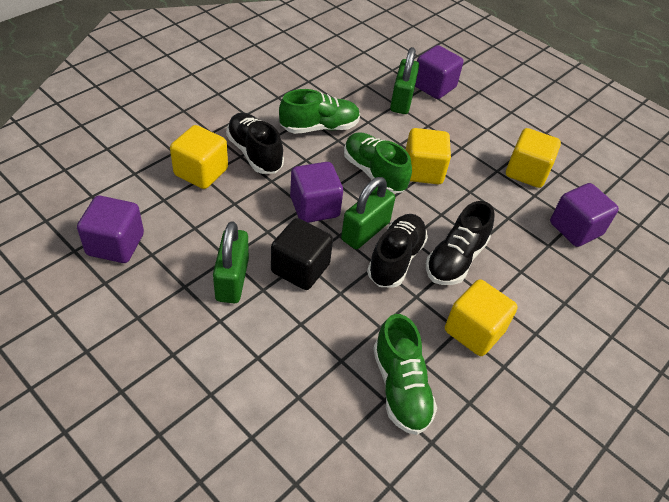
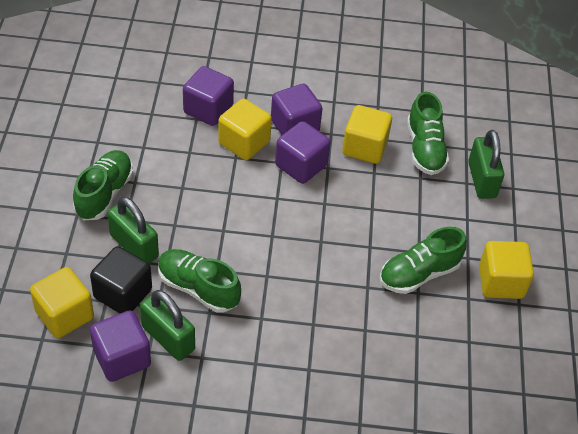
black shoe: 3 -> 0
green shoe: 3 -> 4

